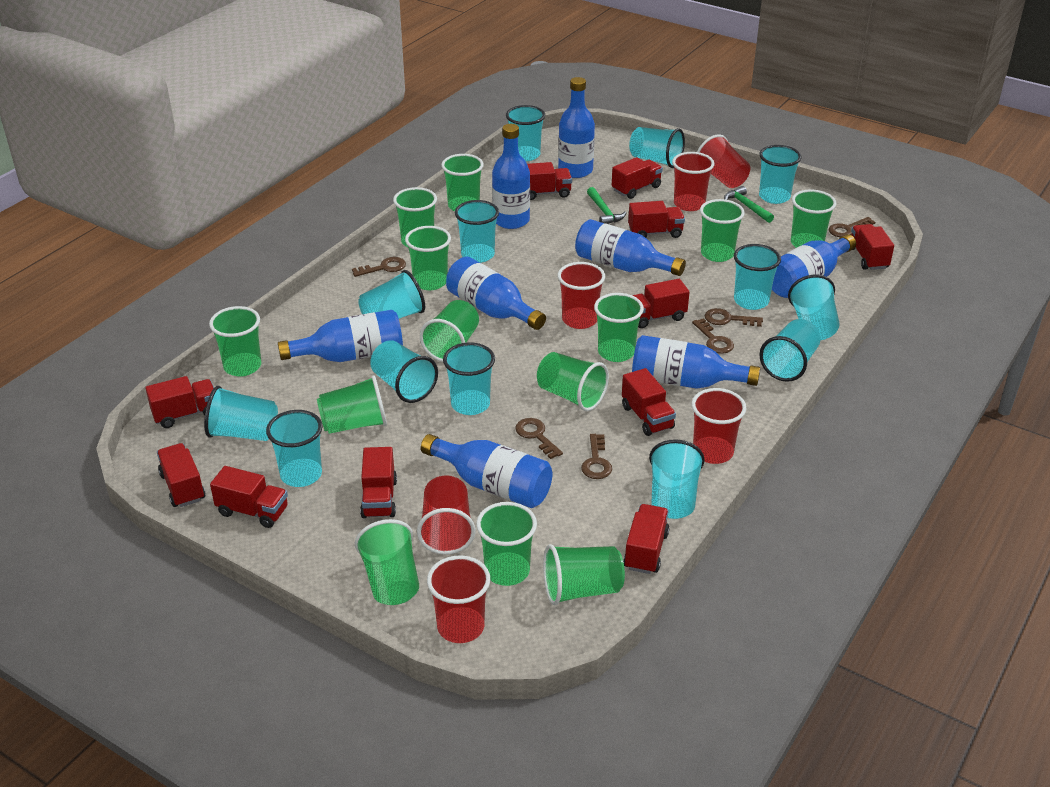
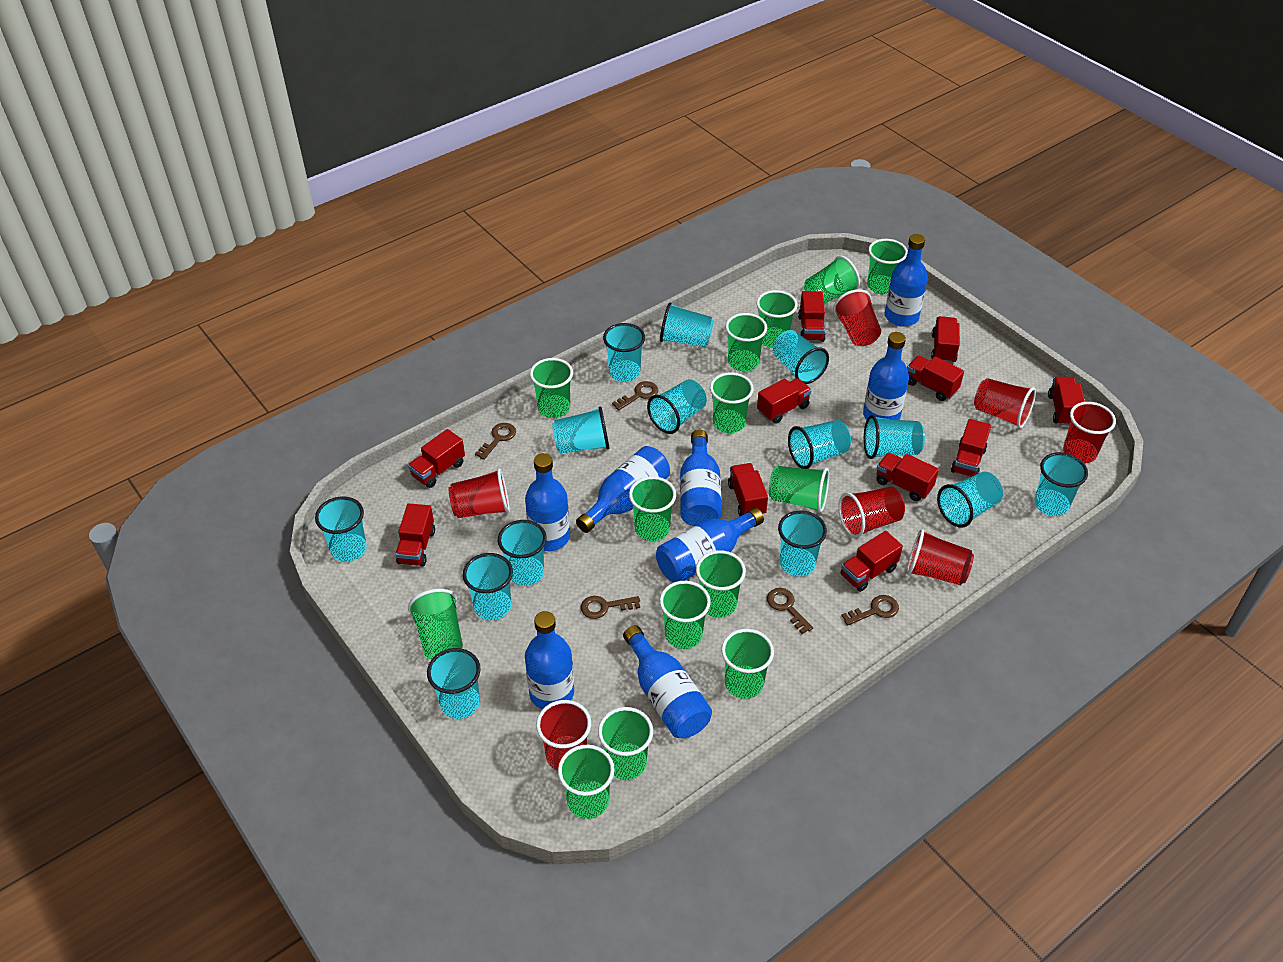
brown key: 6 -> 5
green cup: 13 -> 14
green hammer: 2 -> 0
red cup: 6 -> 7
turquoise cup: 13 -> 14

